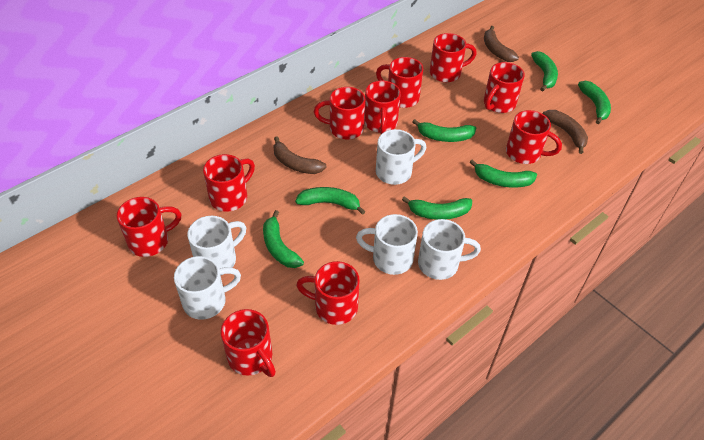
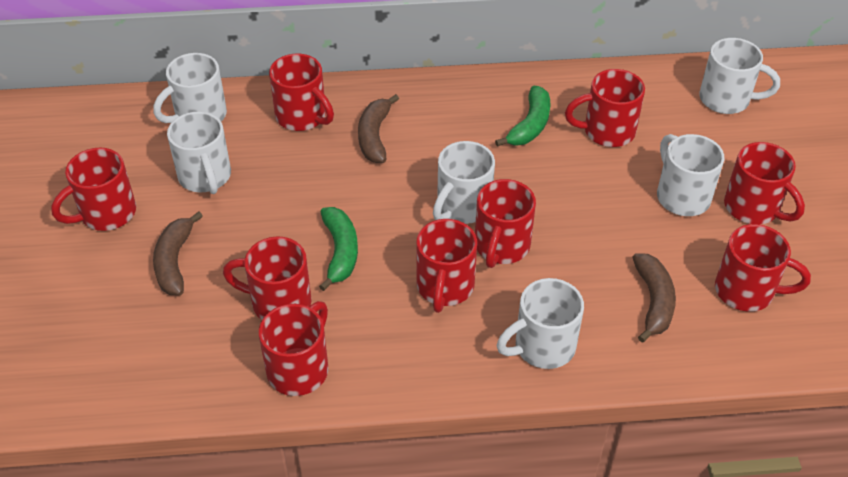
green banana: 7 -> 2
red mug: 10 -> 9
white mug: 5 -> 6

